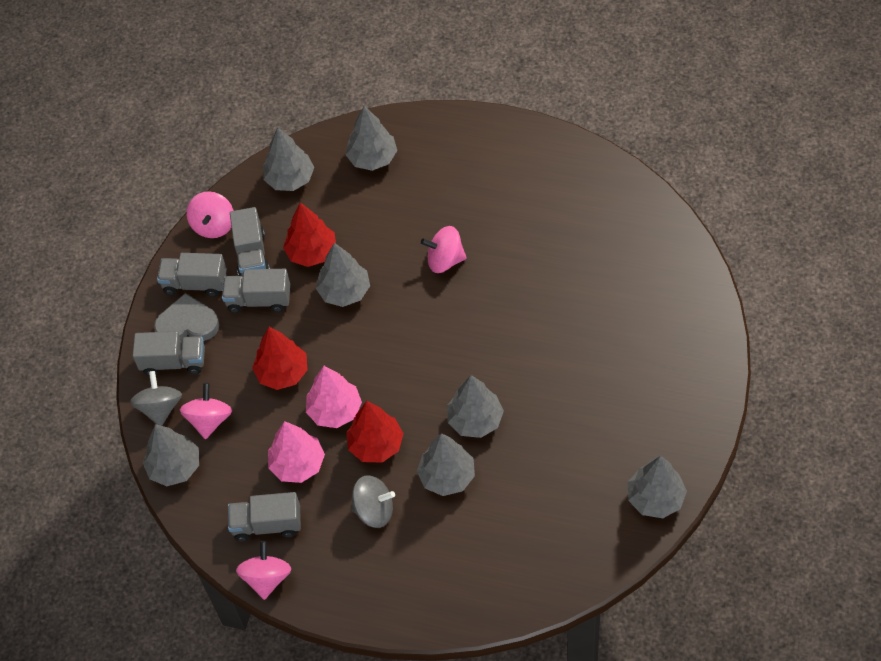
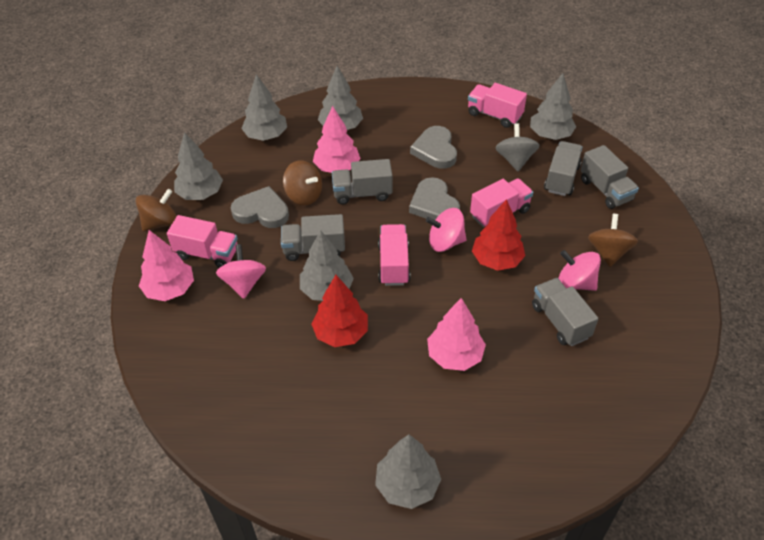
brown spinning top: 0 -> 3
grey heart: 1 -> 3
grey spinning top: 2 -> 1
grey tree: 7 -> 6
pink spinning top: 4 -> 3
pink tree: 2 -> 3
pink truck: 0 -> 4
red tree: 3 -> 2

